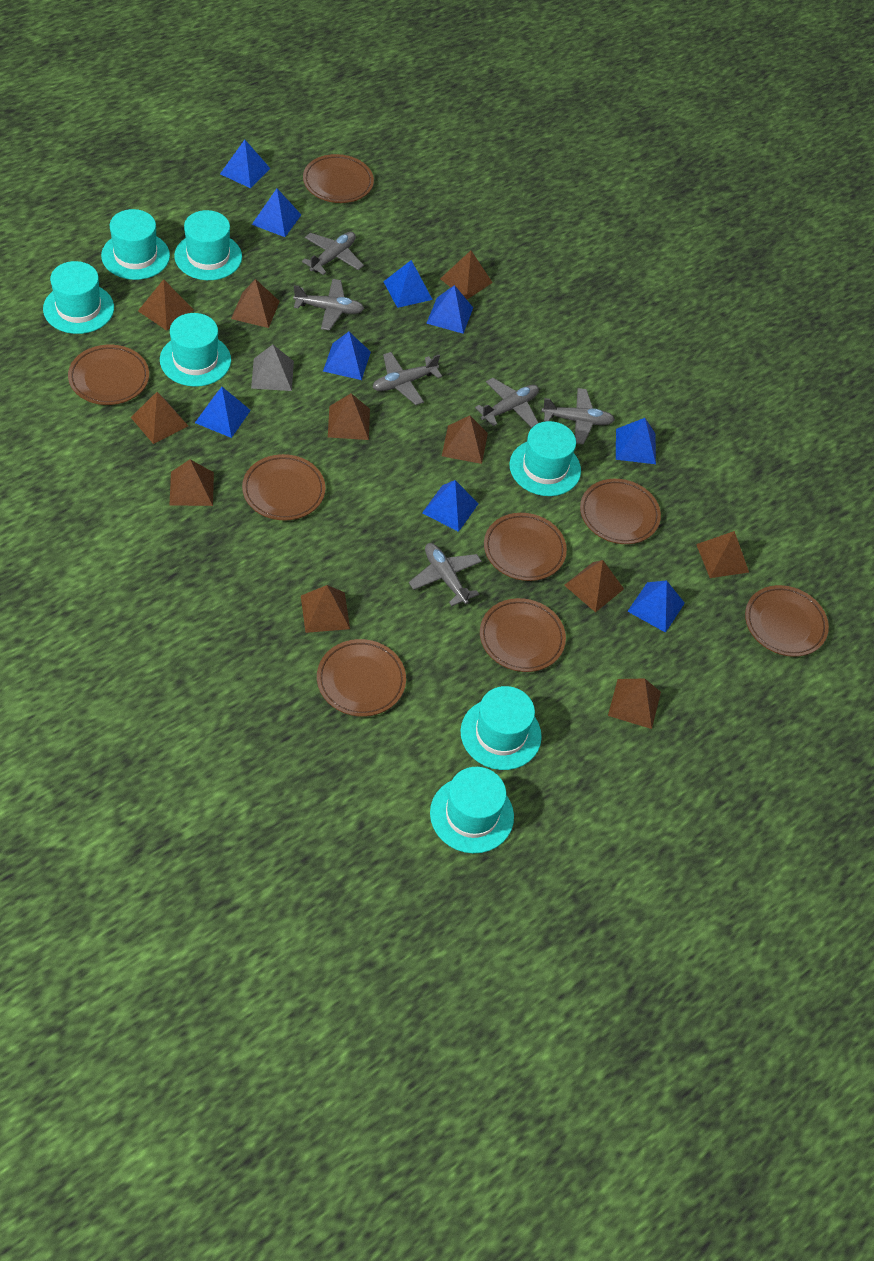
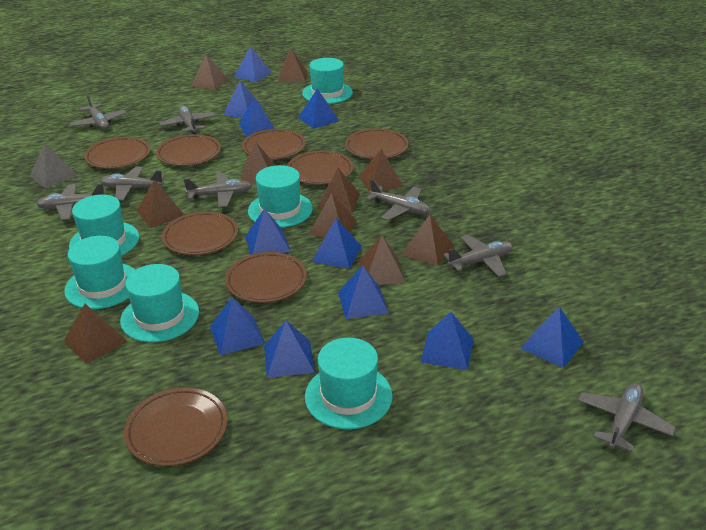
blue pyramid: 9 -> 11
brown pyramid: 11 -> 10
grey plane: 6 -> 8
turquoise hat: 7 -> 6

